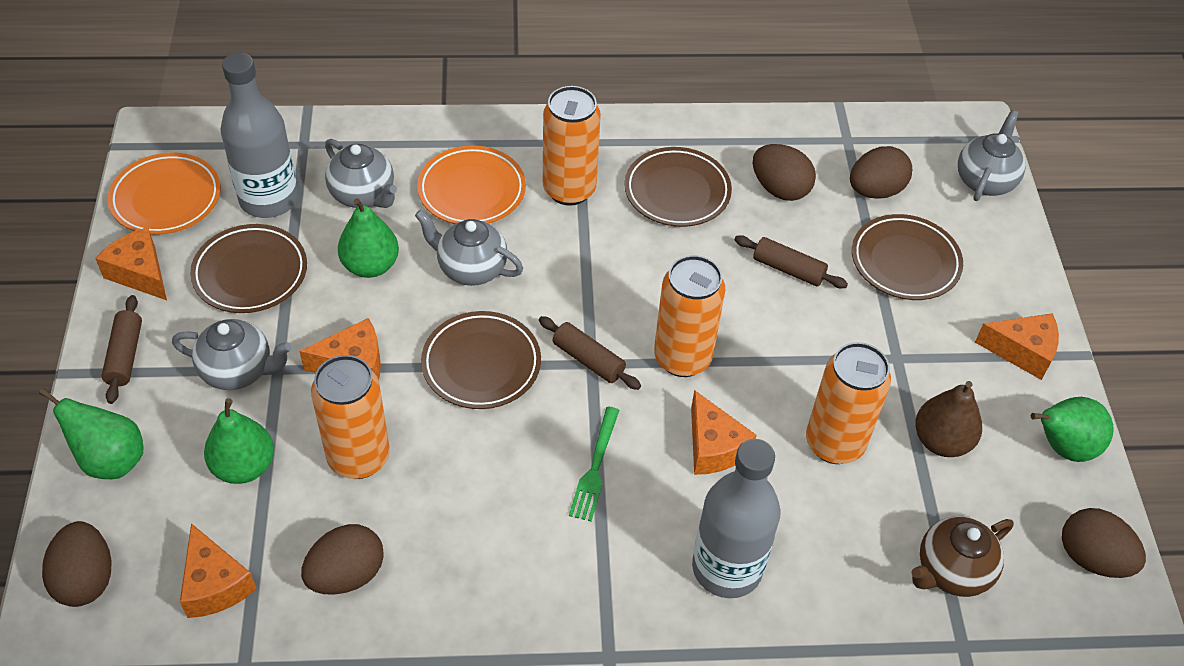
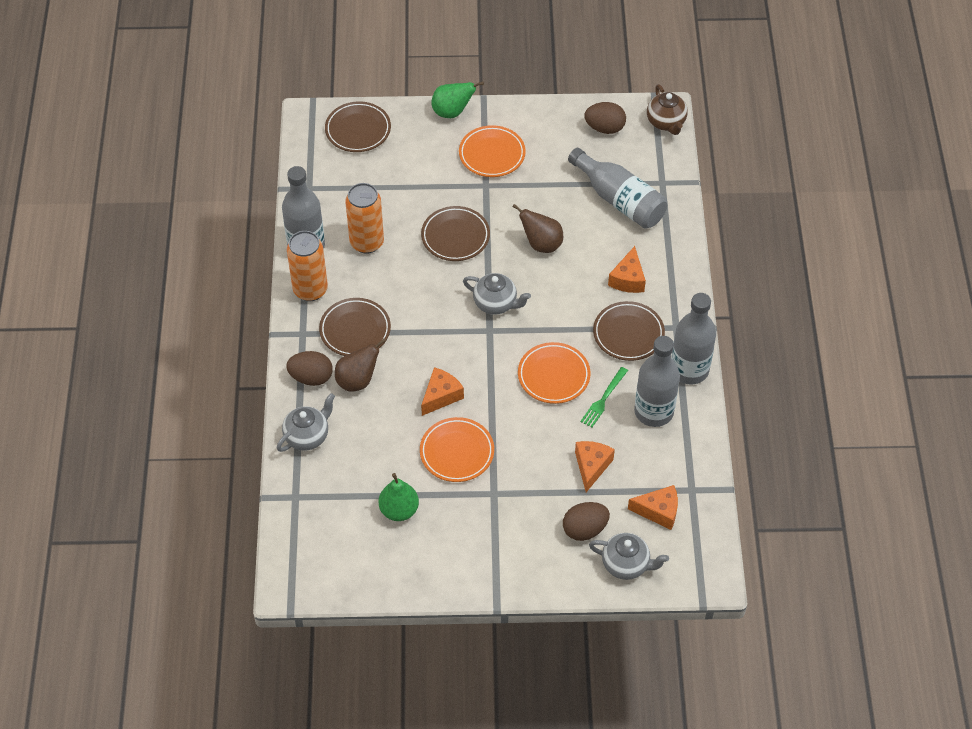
brown egg: 5 -> 3
brown pear: 1 -> 2
brown rolling pin: 3 -> 0
green pear: 4 -> 2
grey bottle: 2 -> 4
grey teapot: 4 -> 3
orange can: 4 -> 2
orange cheese: 5 -> 4
orange plate: 2 -> 3

